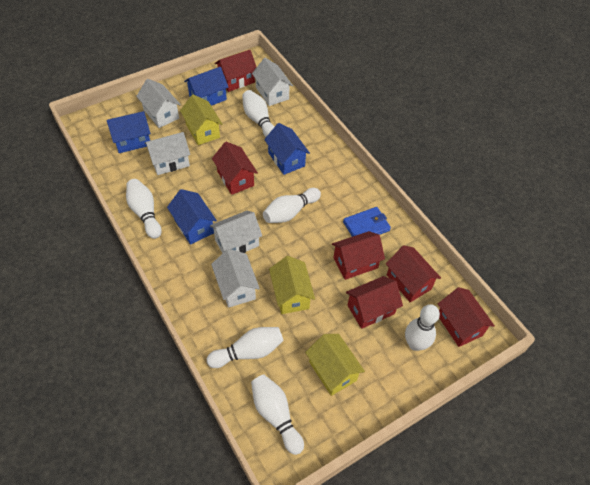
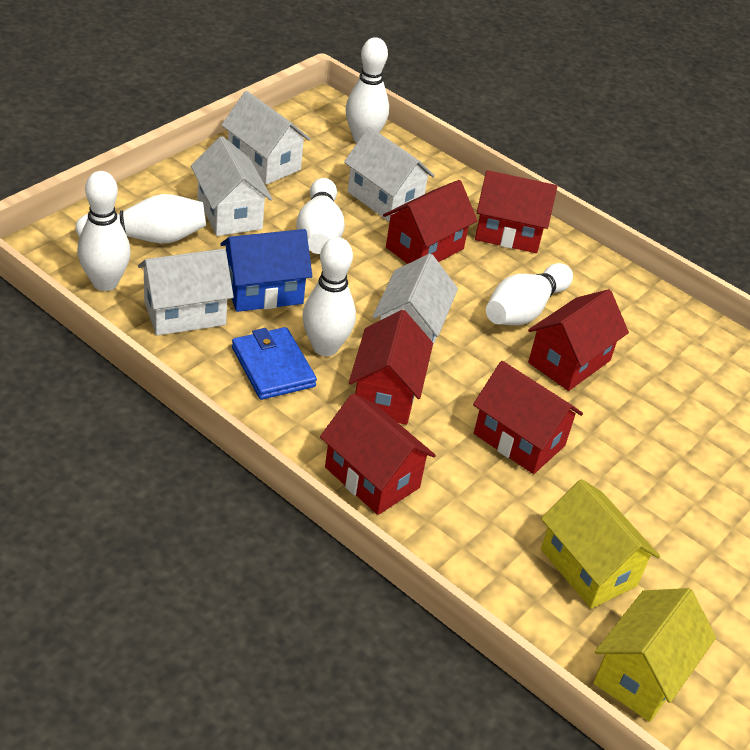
blue house: 4 -> 1
yellow house: 3 -> 2

